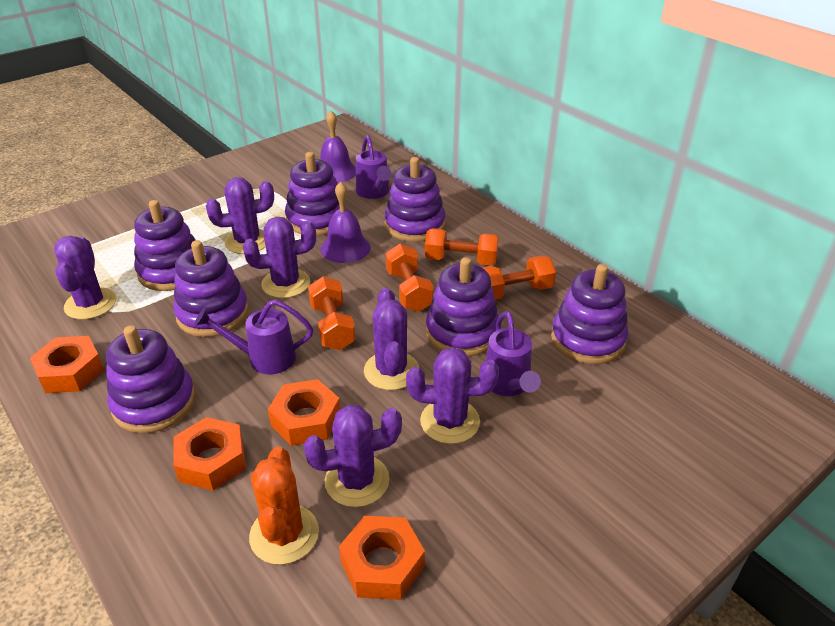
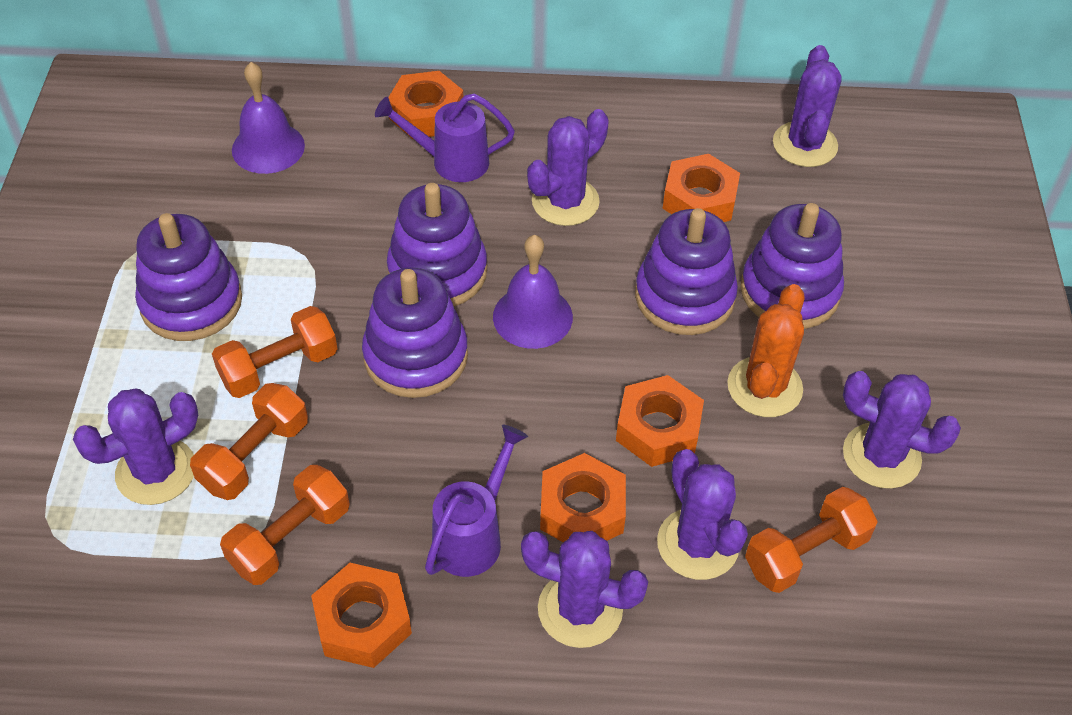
orange nut: 4 -> 5
purple stacking toy: 7 -> 5
purple watering can: 3 -> 2

